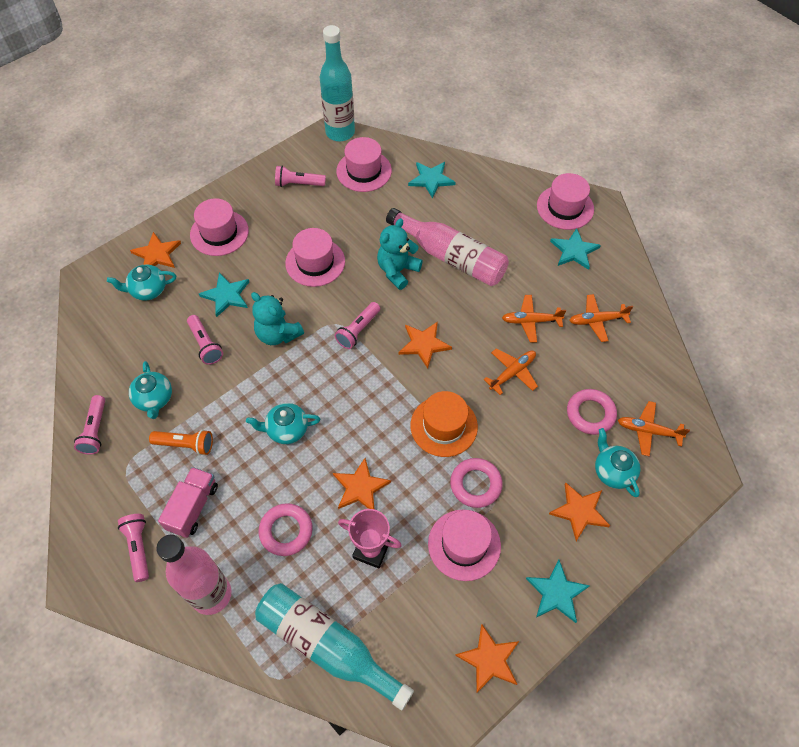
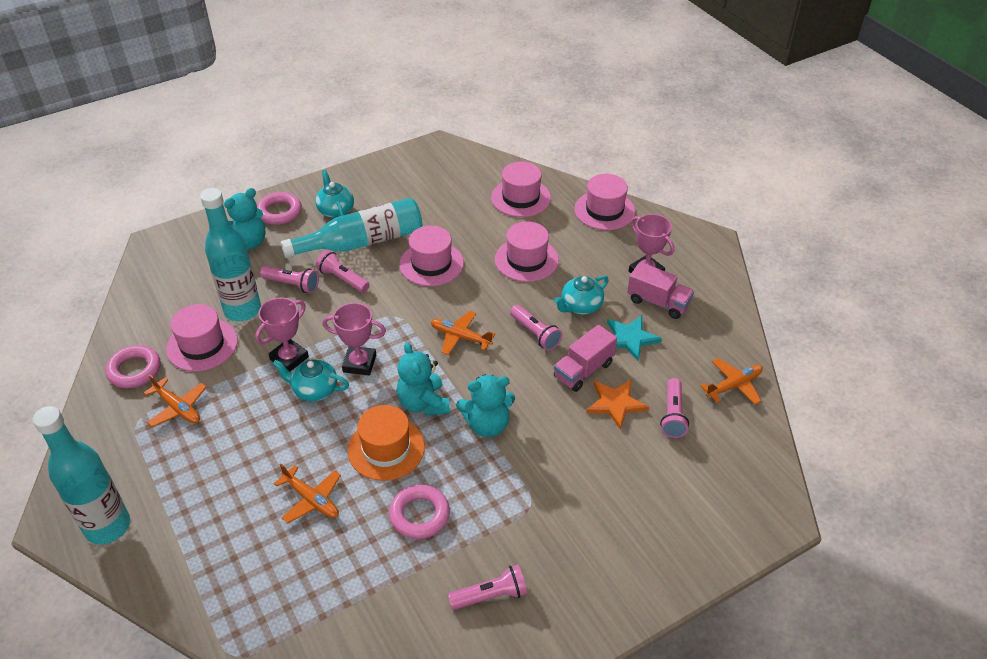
orange flashlight: 1 -> 0
orange star: 5 -> 1
pink bottle: 2 -> 0
pink trophy: 1 -> 3
pink truck: 1 -> 2
turquoise bottle: 2 -> 3
turquoise star: 4 -> 1
turquoise teapot: 4 -> 3
turquoise teddy bear: 2 -> 3

